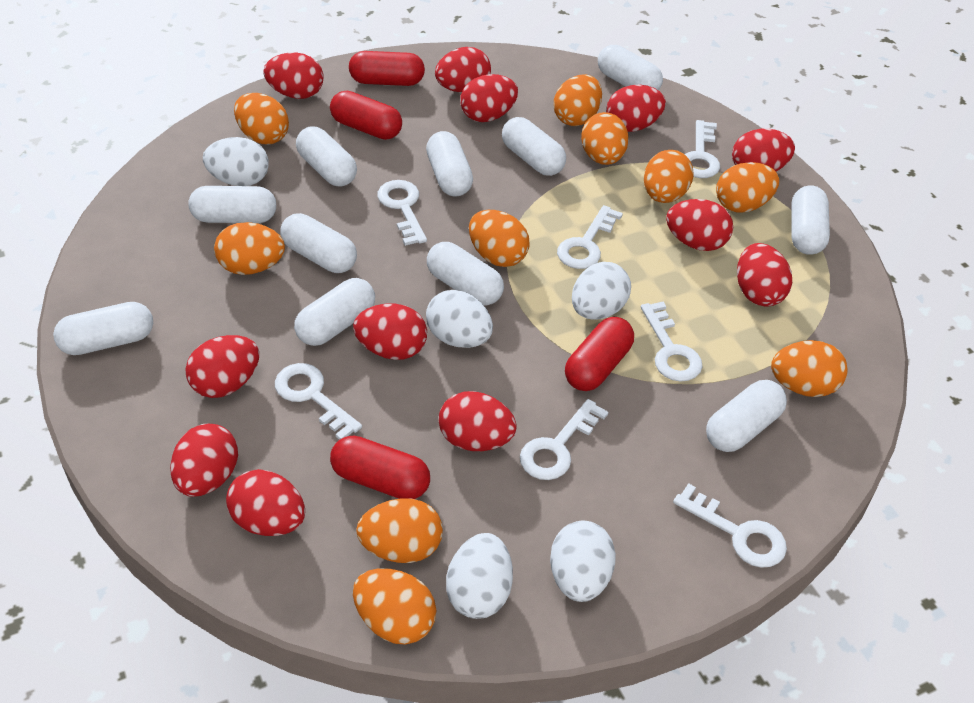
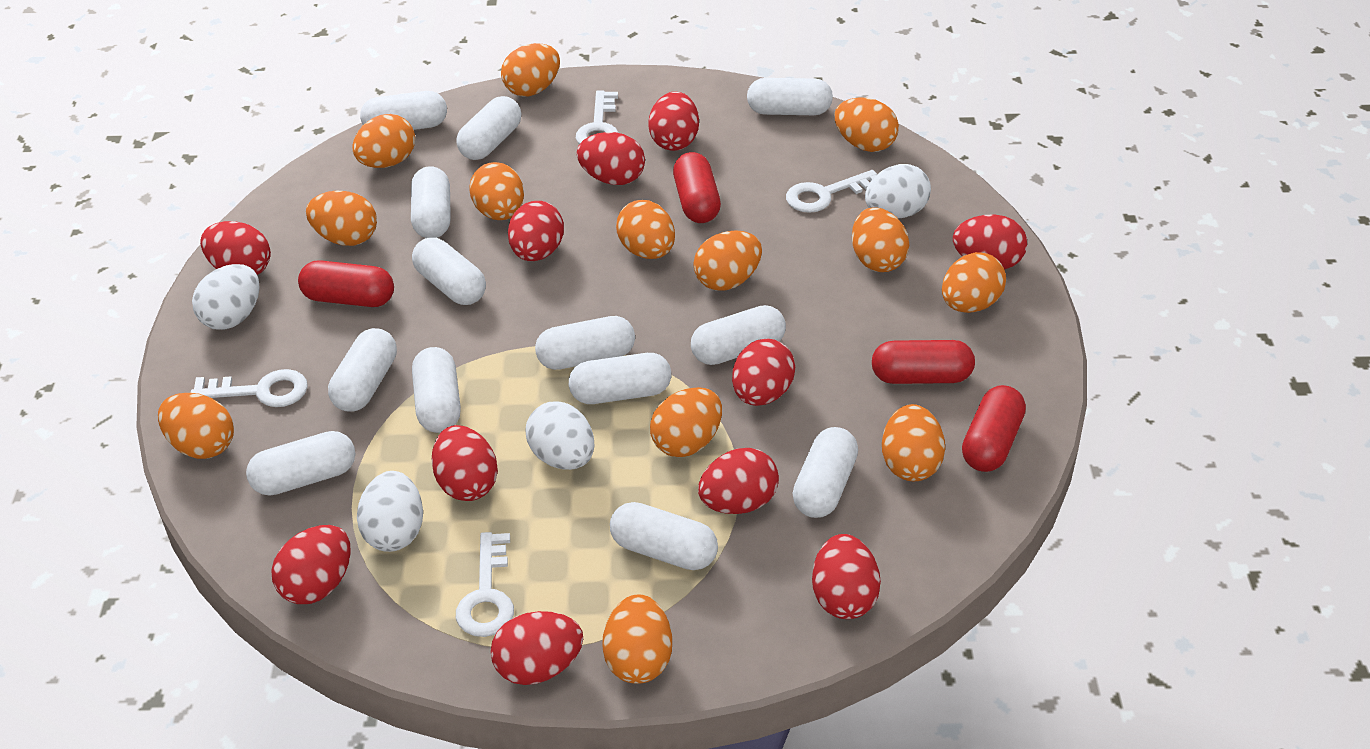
orange egg: 10 -> 13
red egg: 12 -> 11
white capsule: 11 -> 13
white egg: 5 -> 4
white key: 7 -> 4

